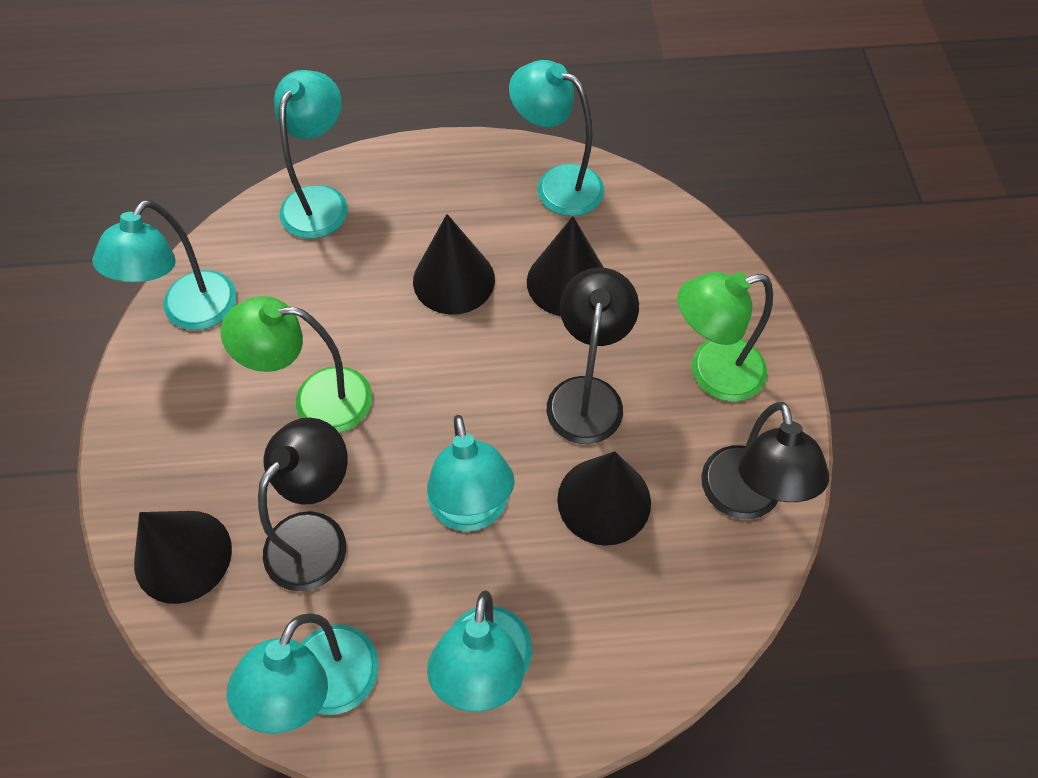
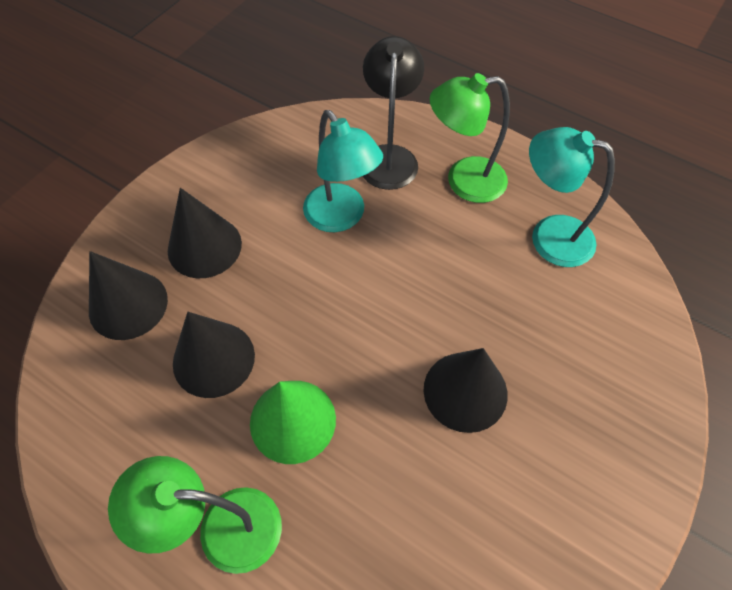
black lamp: 3 -> 1
green cone: 0 -> 1
turquoise lamp: 6 -> 2

